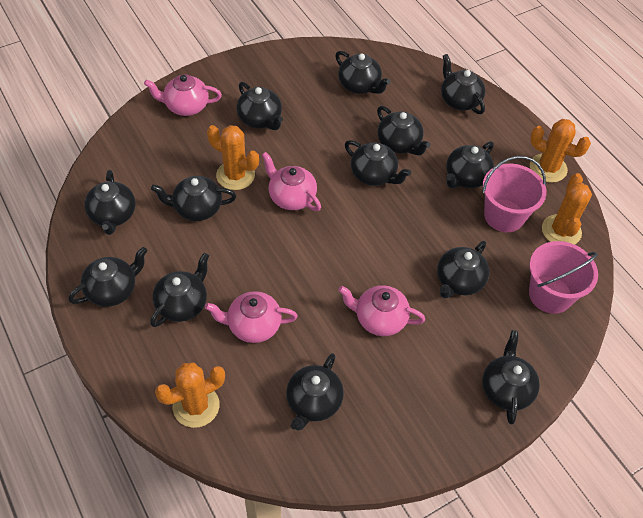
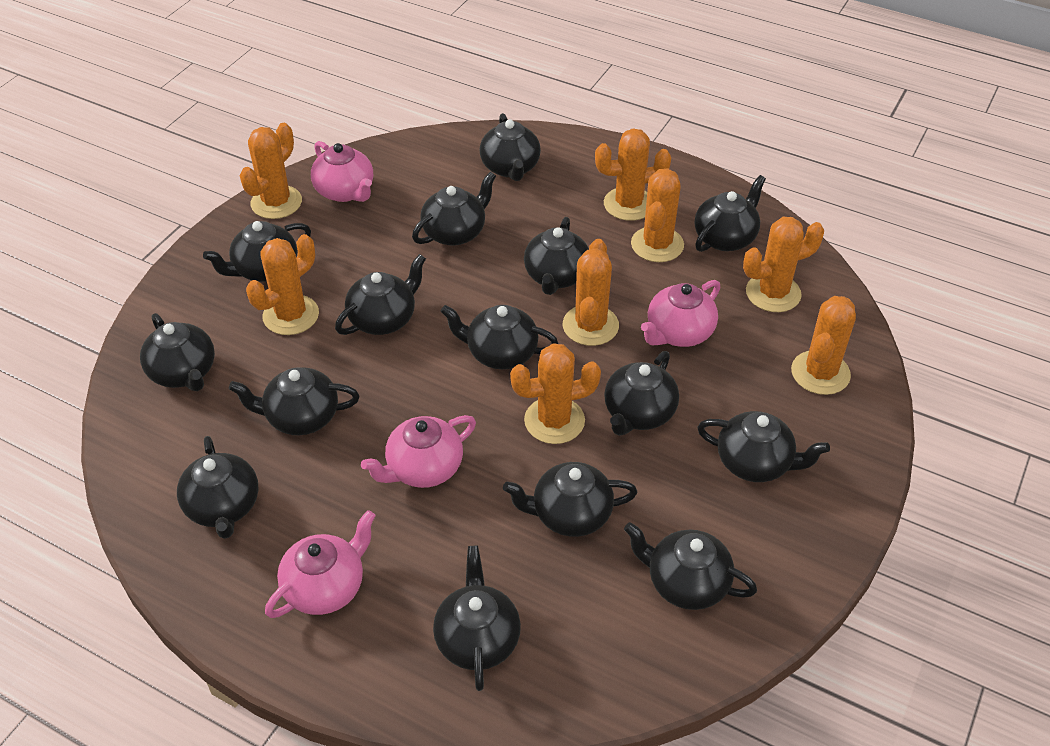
black teapot: 13 -> 15
orange cactus: 4 -> 8
pink bucket: 2 -> 0

